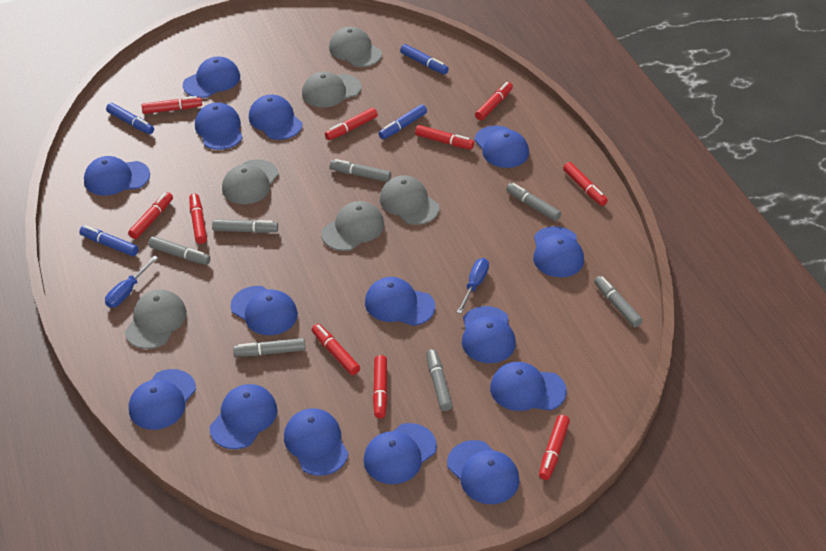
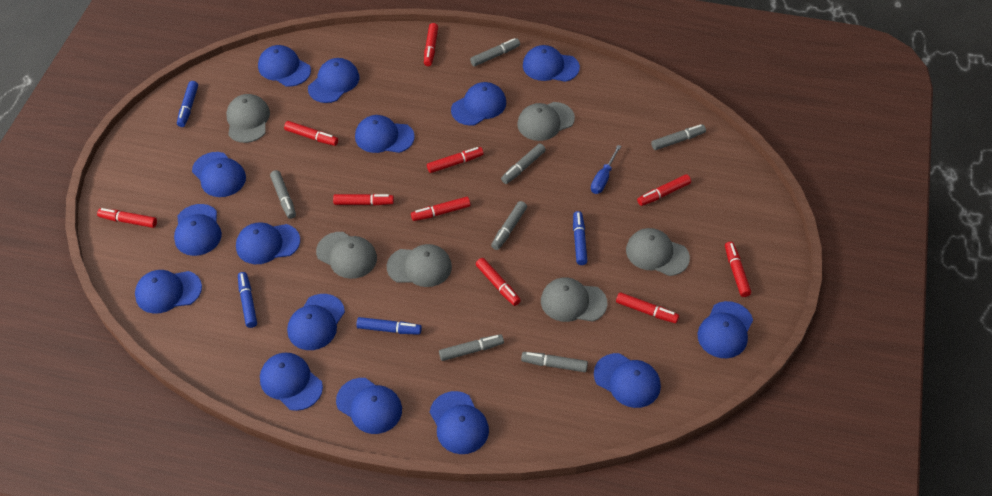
blue screwdriver: 2 -> 1

